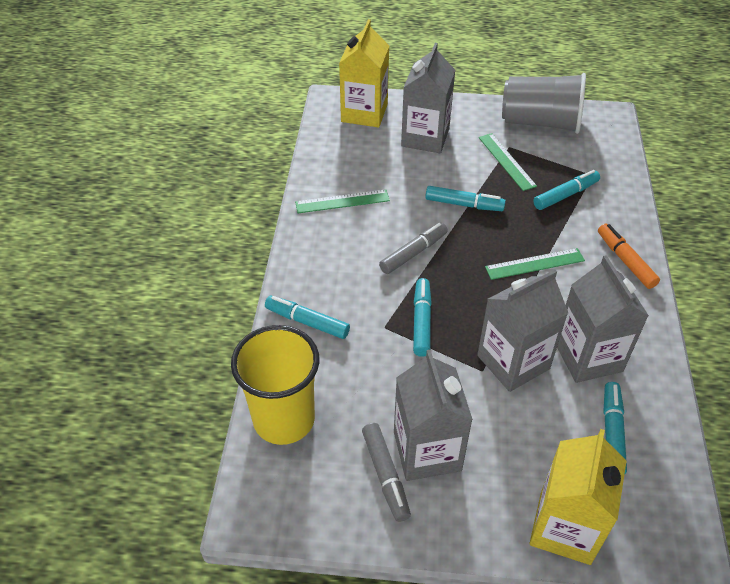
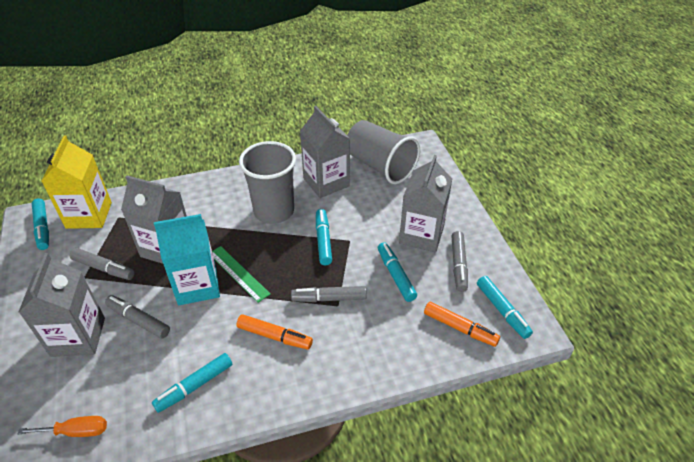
green ruler: 3 -> 1
grey cup: 1 -> 2
grey marker: 2 -> 4
orange marker: 1 -> 2
orange screwdriver: 0 -> 1
turquoise carton: 0 -> 1
yellow carton: 2 -> 1
yellow cup: 1 -> 0

